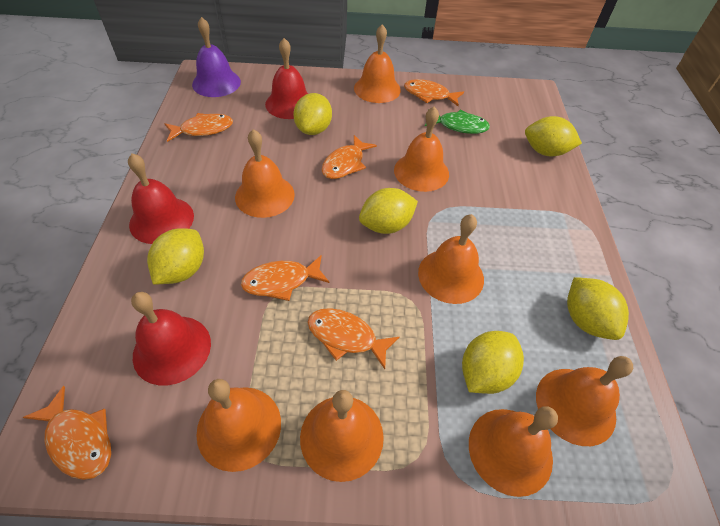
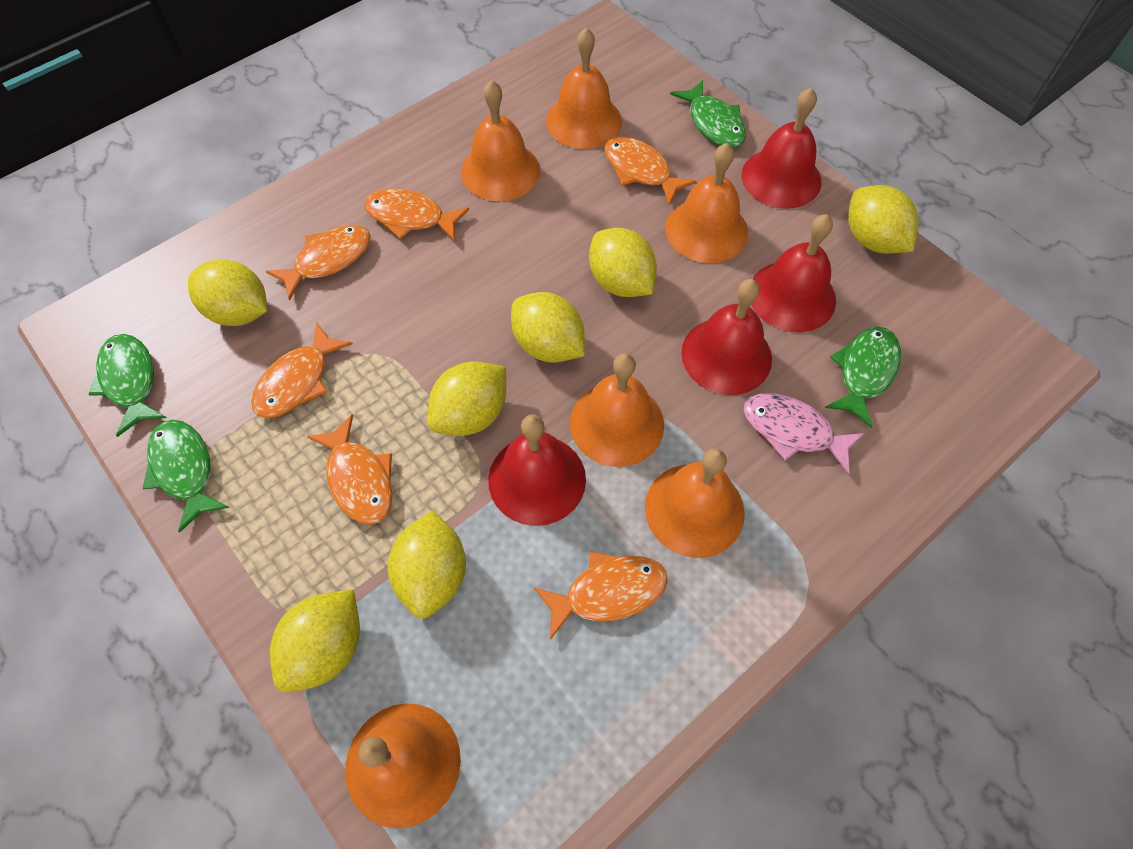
green fish: 1 -> 4
orange bell: 8 -> 6
pink fish: 0 -> 1
purple bell: 1 -> 0
red bell: 3 -> 4
yellow lemon: 6 -> 7

